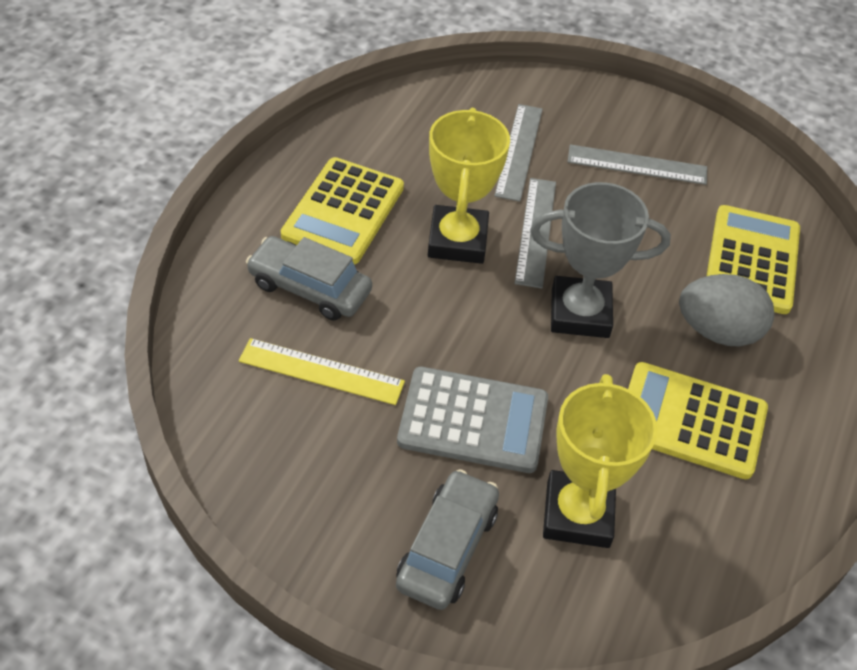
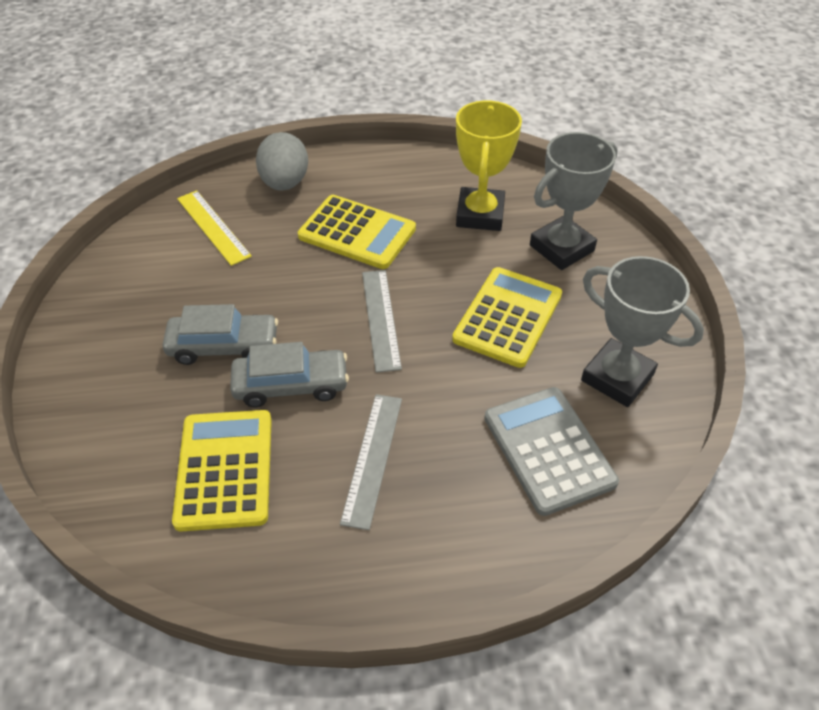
grey ruler: 3 -> 2
grey trophy: 1 -> 2
yellow trophy: 2 -> 1

